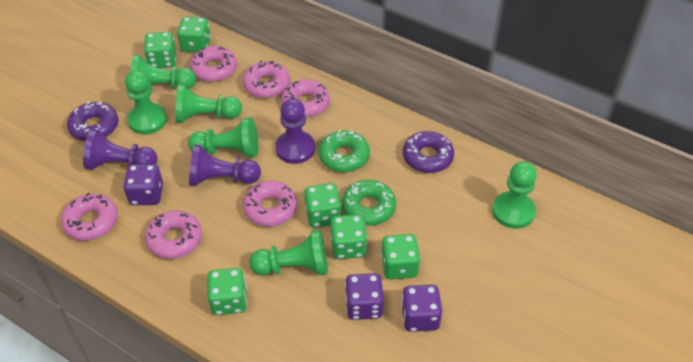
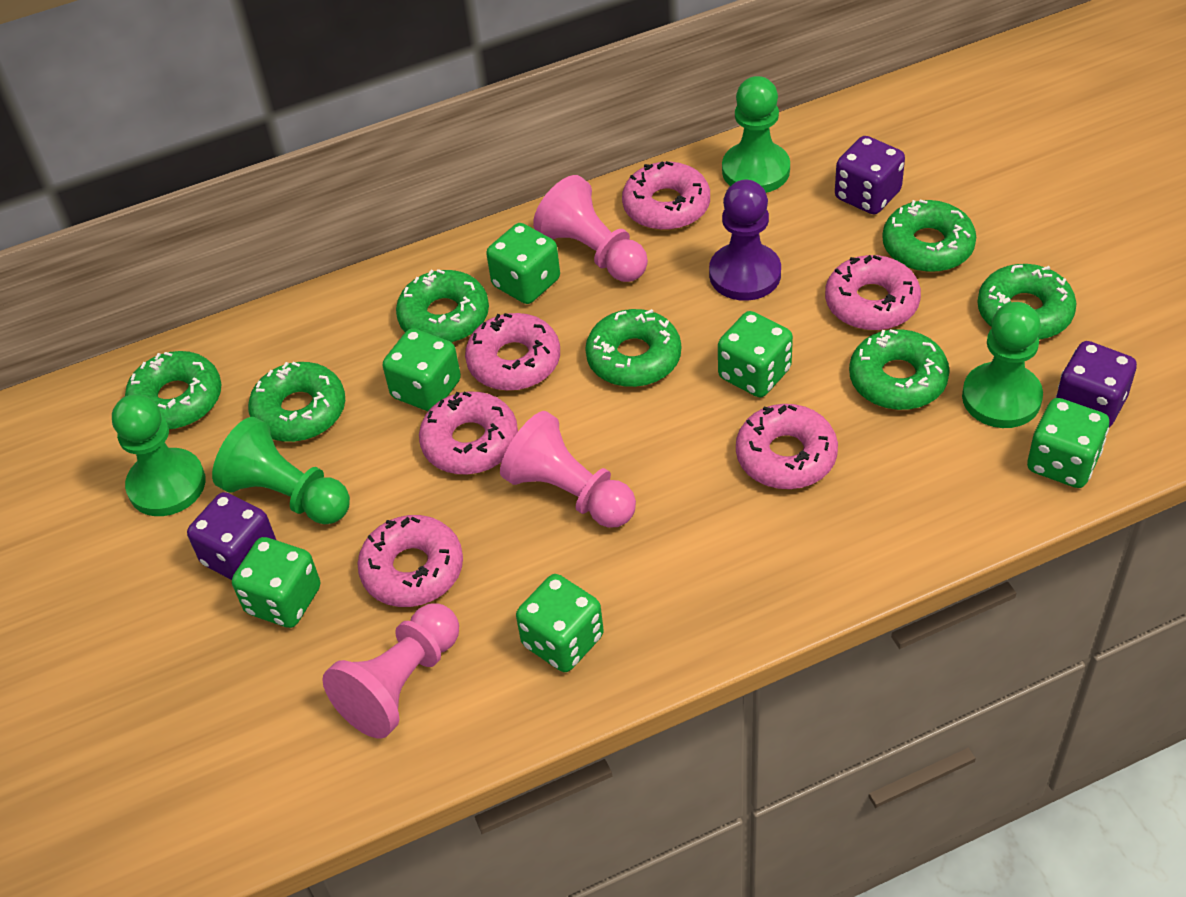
green donut: 2 -> 7
green pawn: 6 -> 4
pink pawn: 0 -> 3
purple donut: 2 -> 0
purple pawn: 3 -> 1

